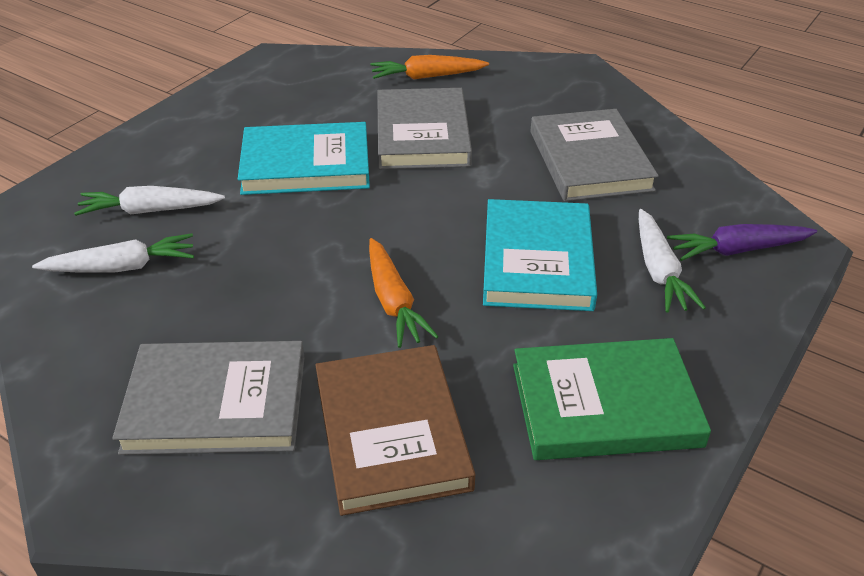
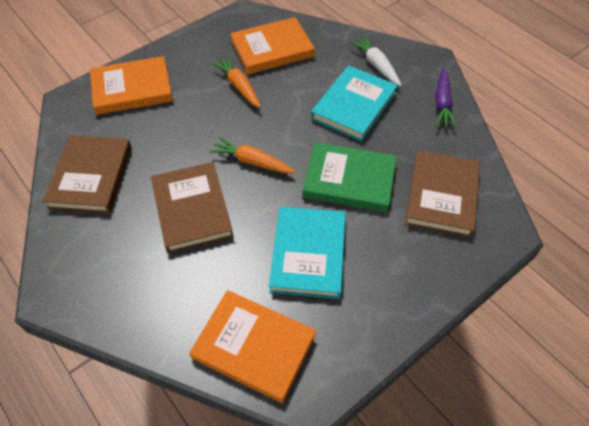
brown book: 1 -> 3
grey book: 3 -> 0
orange book: 0 -> 3
white carrot: 3 -> 1

